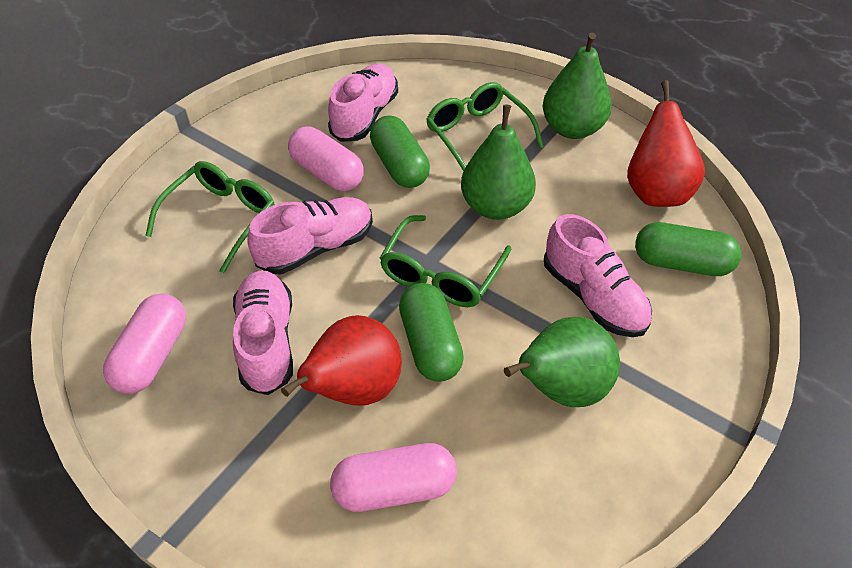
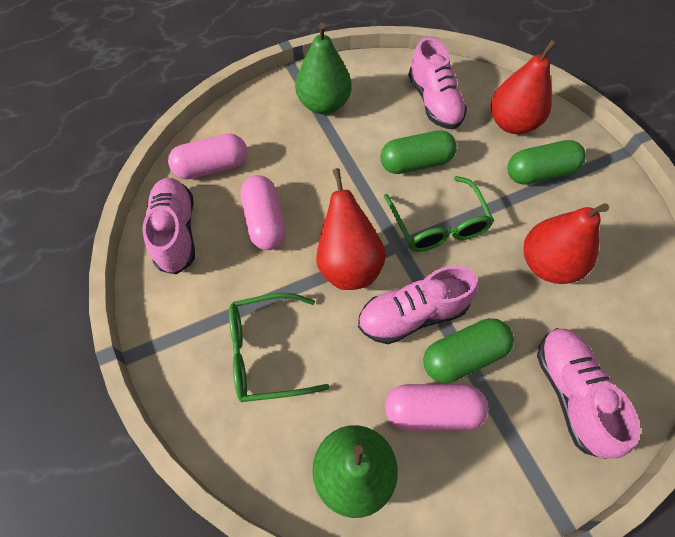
green glasses: 3 -> 2
green pear: 3 -> 2
red pear: 2 -> 3

